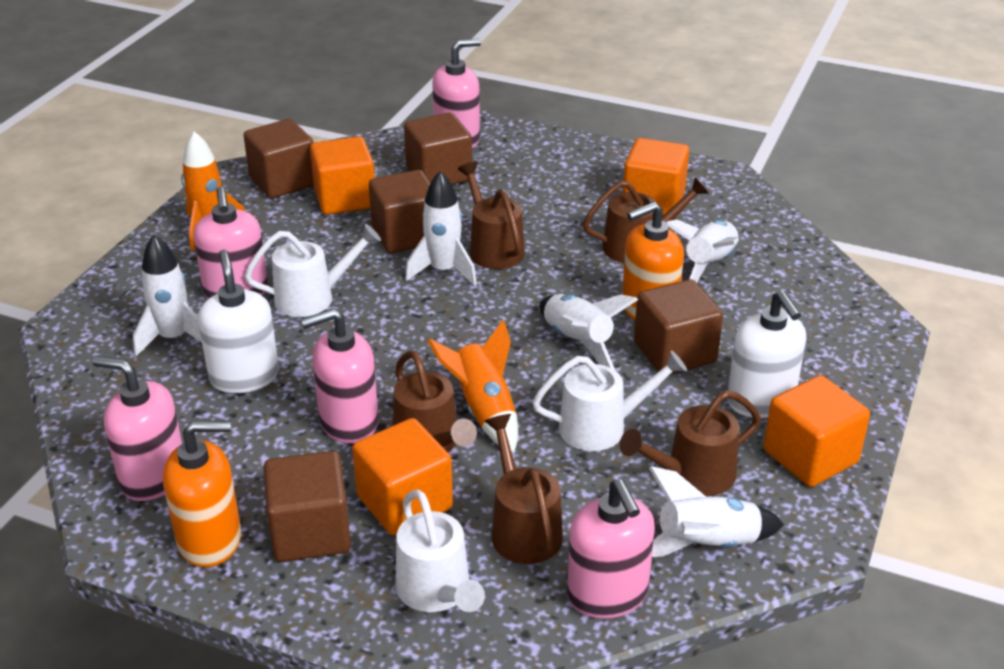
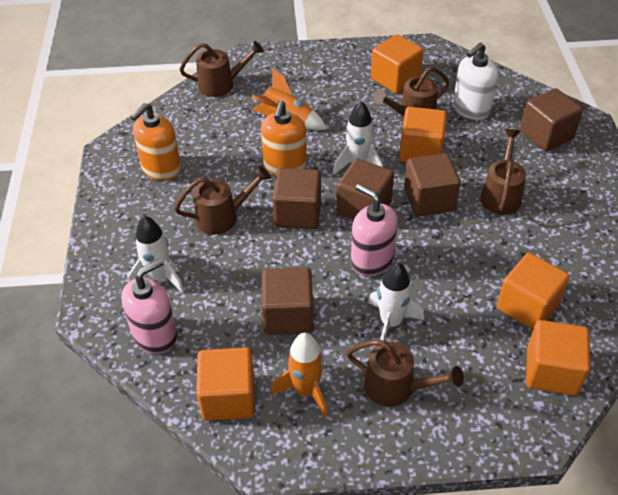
orange cube: 4 -> 5
pink soap dispenser: 5 -> 2
white rocket: 5 -> 3
white soap dispenser: 2 -> 1
white watering can: 3 -> 0

